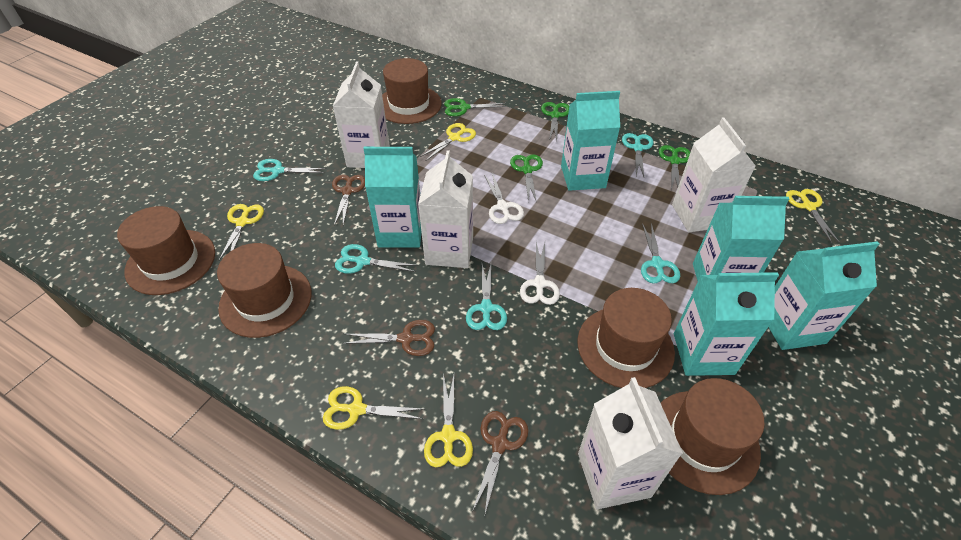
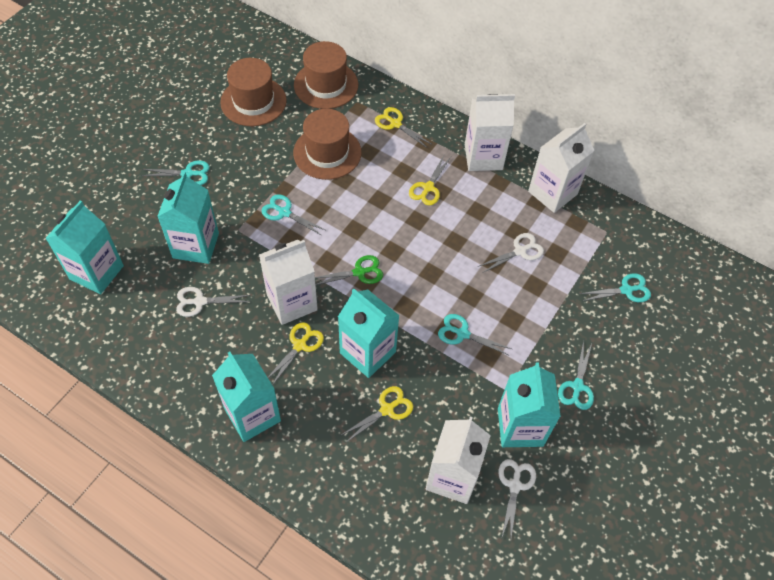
brown hat: 5 -> 3
brown scissors: 3 -> 0
green scissors: 4 -> 1
white scissors: 2 -> 3
yellow scissors: 5 -> 4

